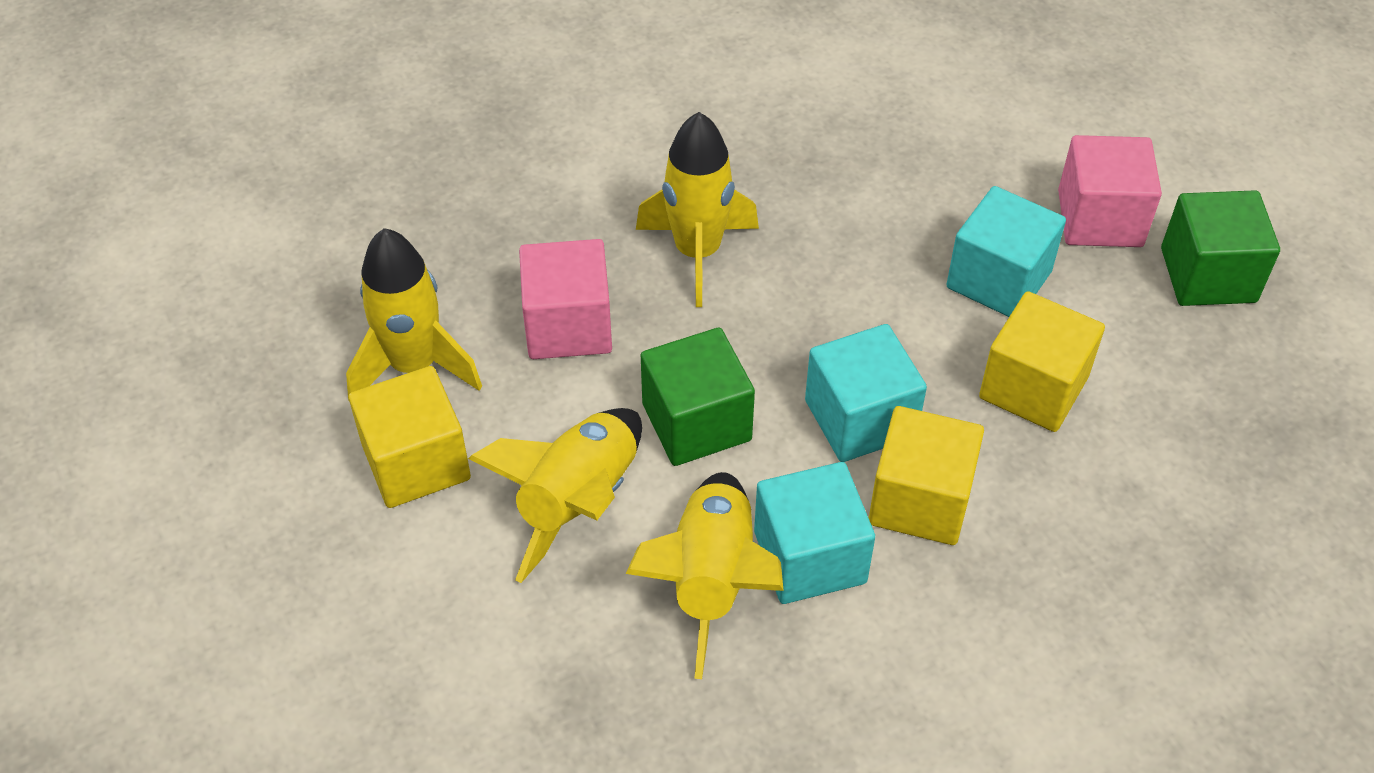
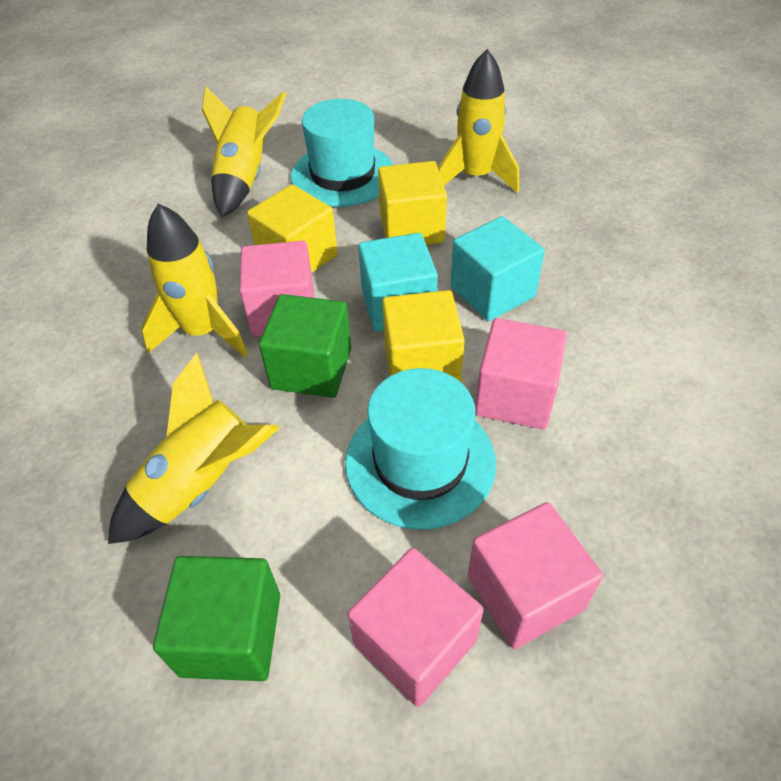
pink cube: 2 -> 4
turquoise cube: 3 -> 2
turquoise hat: 0 -> 2

